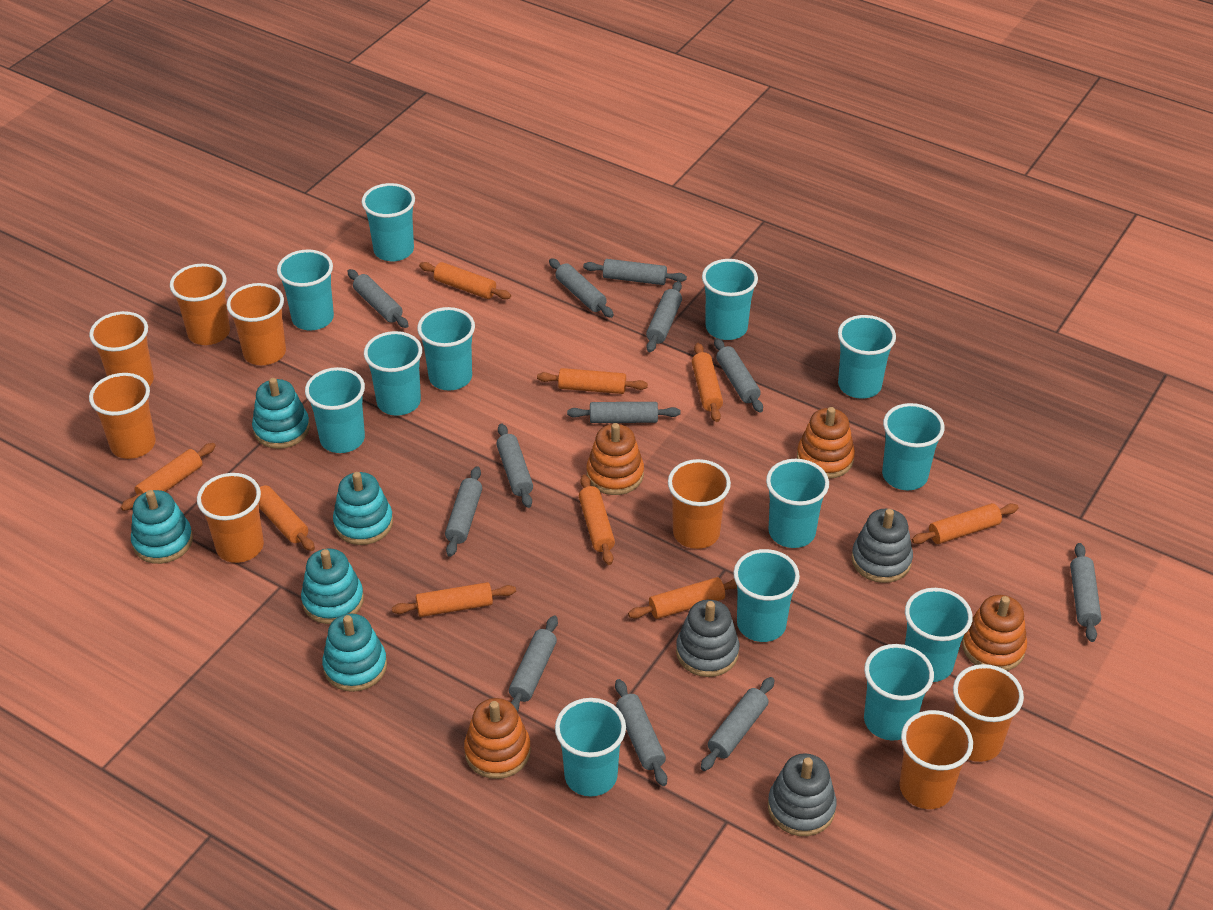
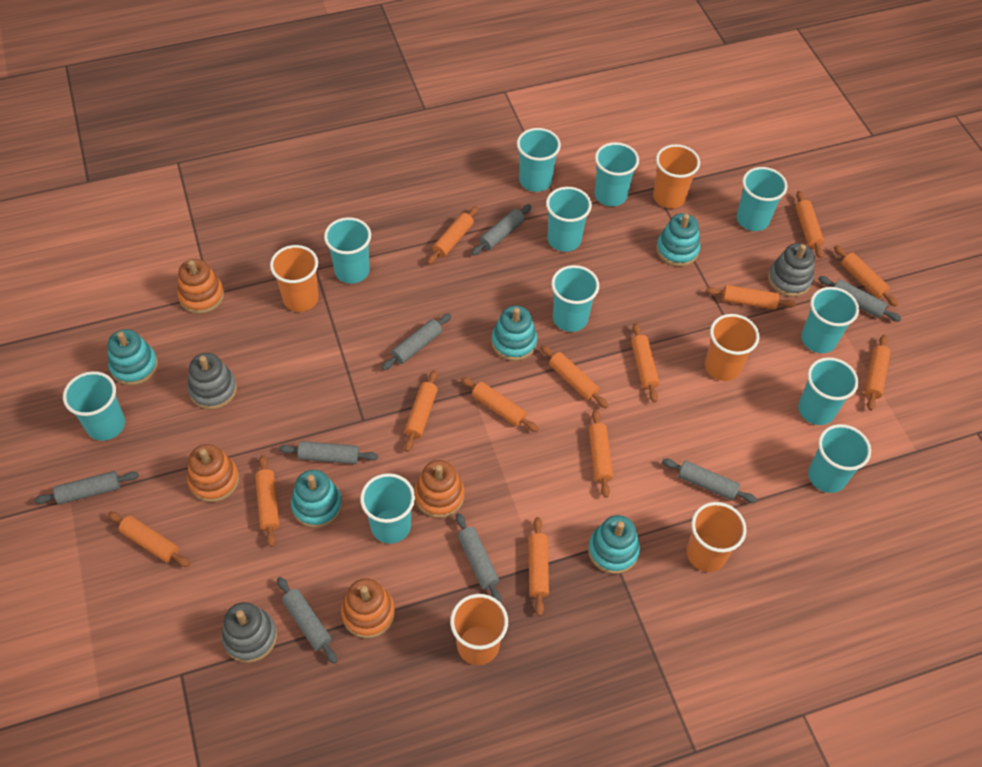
grey rolling pin: 12 -> 8
orange cup: 8 -> 5
orange rolling pin: 9 -> 13
turquoise cup: 13 -> 11

